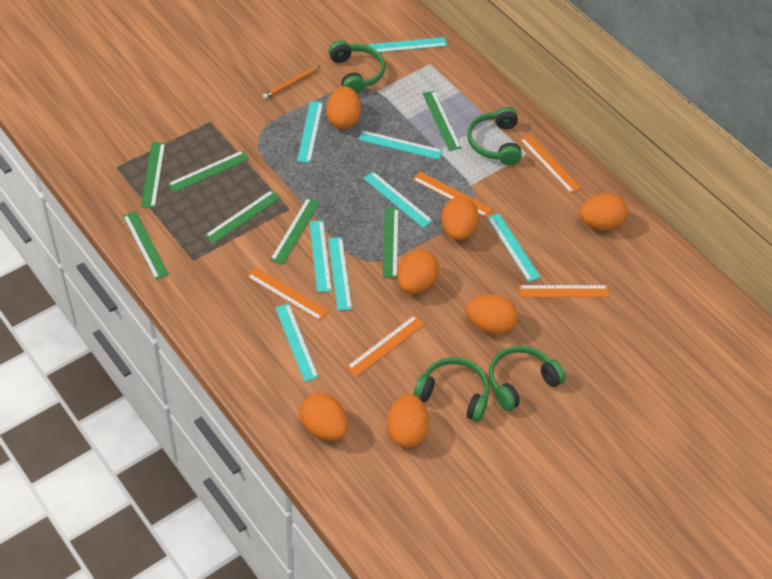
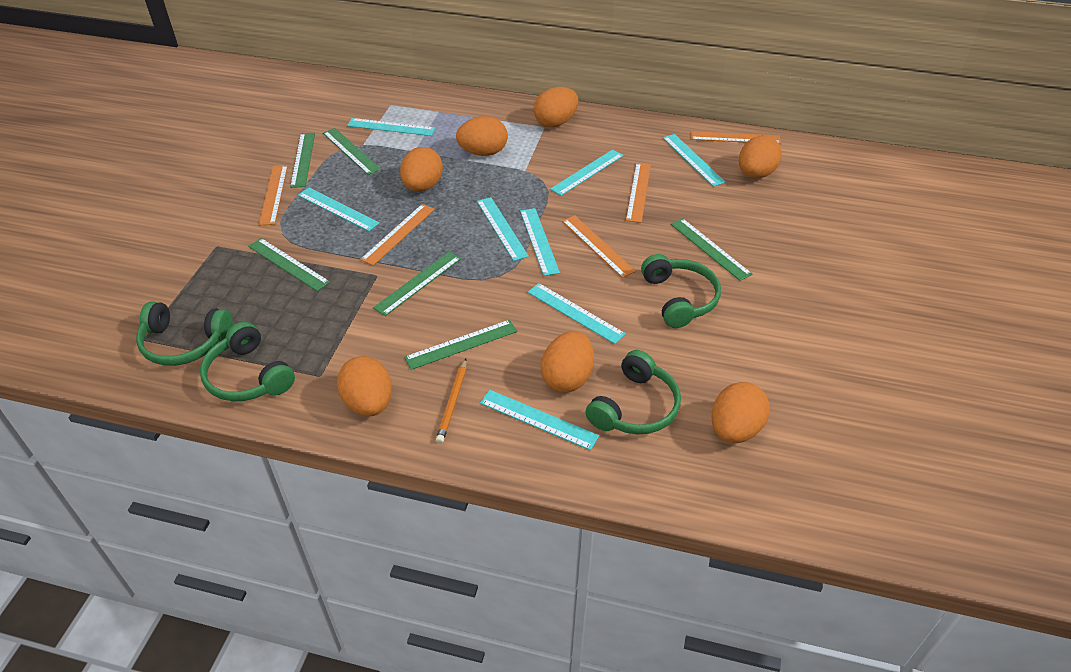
green ruler: 7 -> 6

